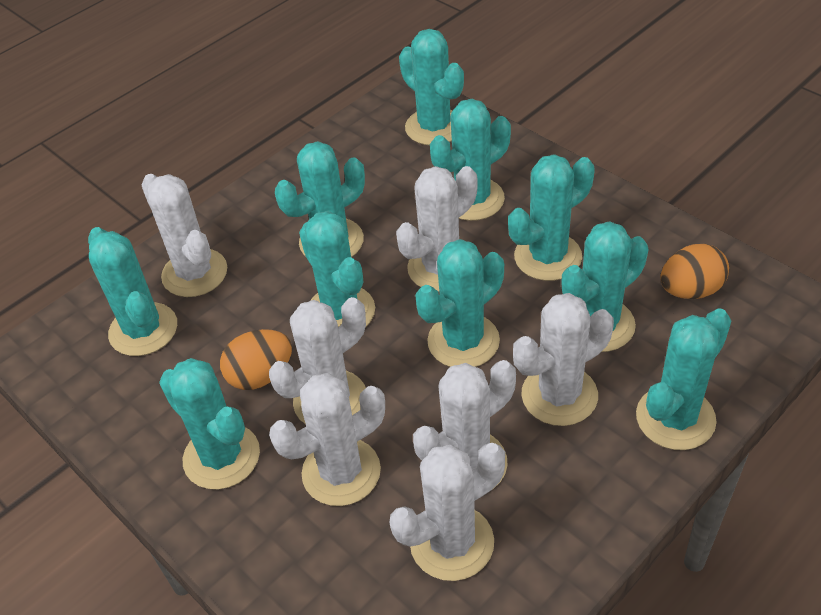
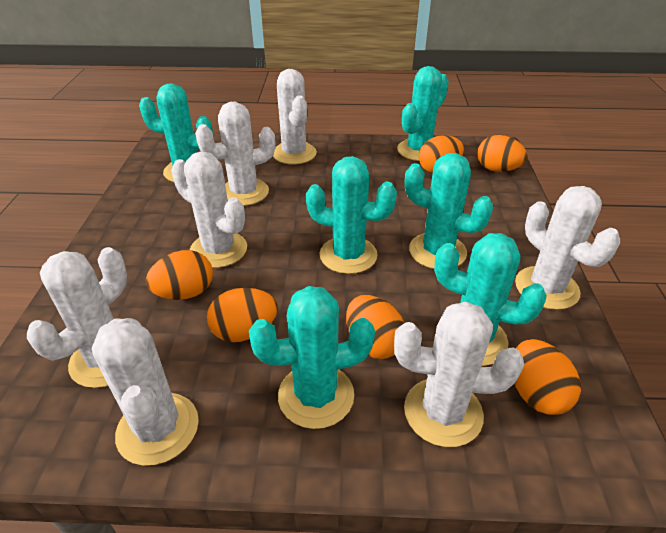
orange egg: 2 -> 6
turquoise cactus: 10 -> 6

